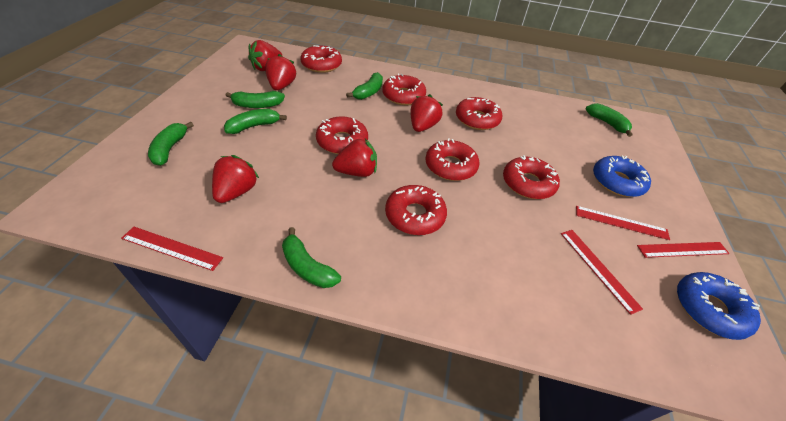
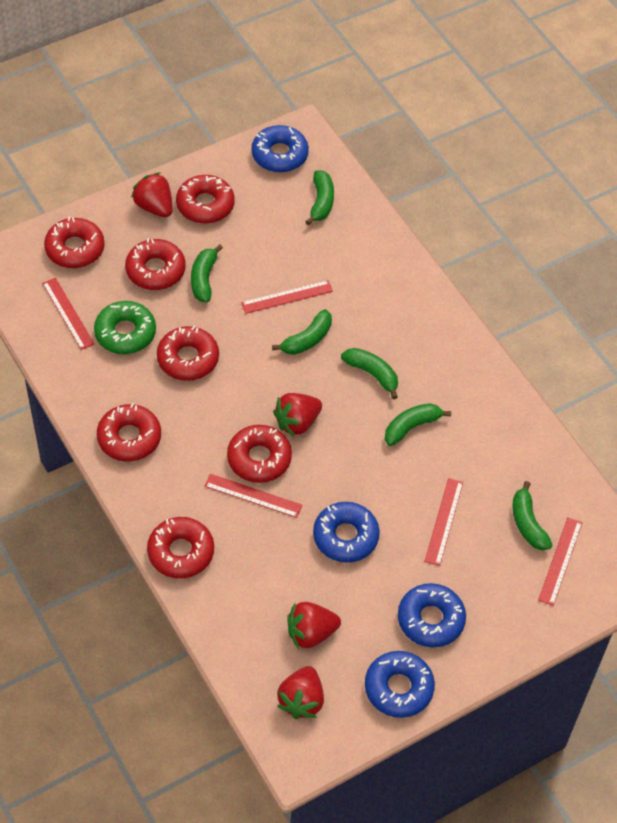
blue donut: 2 -> 4
green donut: 0 -> 1
red ruler: 4 -> 5
red strawberry: 5 -> 4

